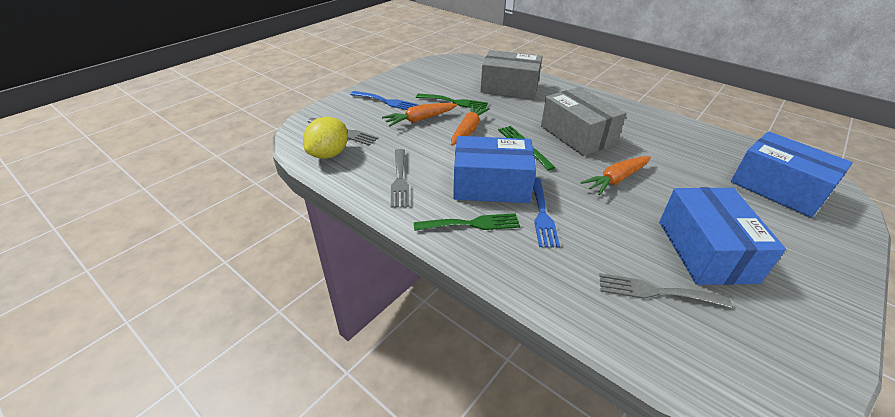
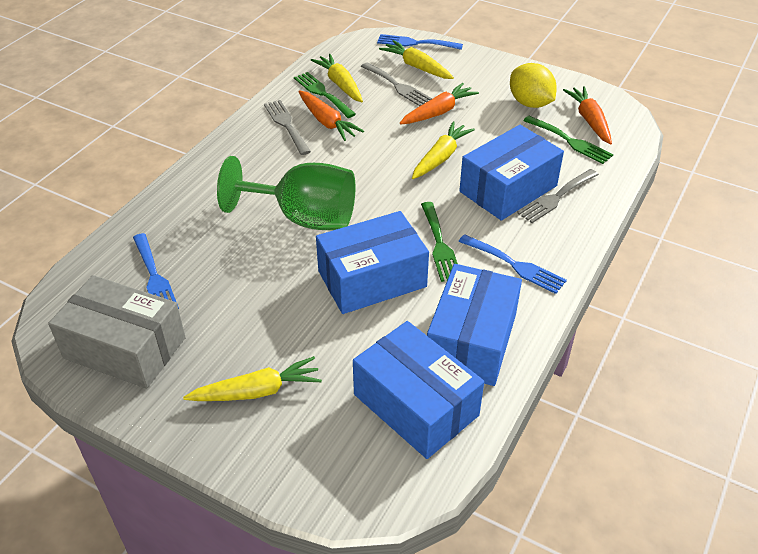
blue box: 3 -> 4
blue fork: 2 -> 3
green goblet: 0 -> 1
grey box: 2 -> 1
yellow carrot: 0 -> 4

